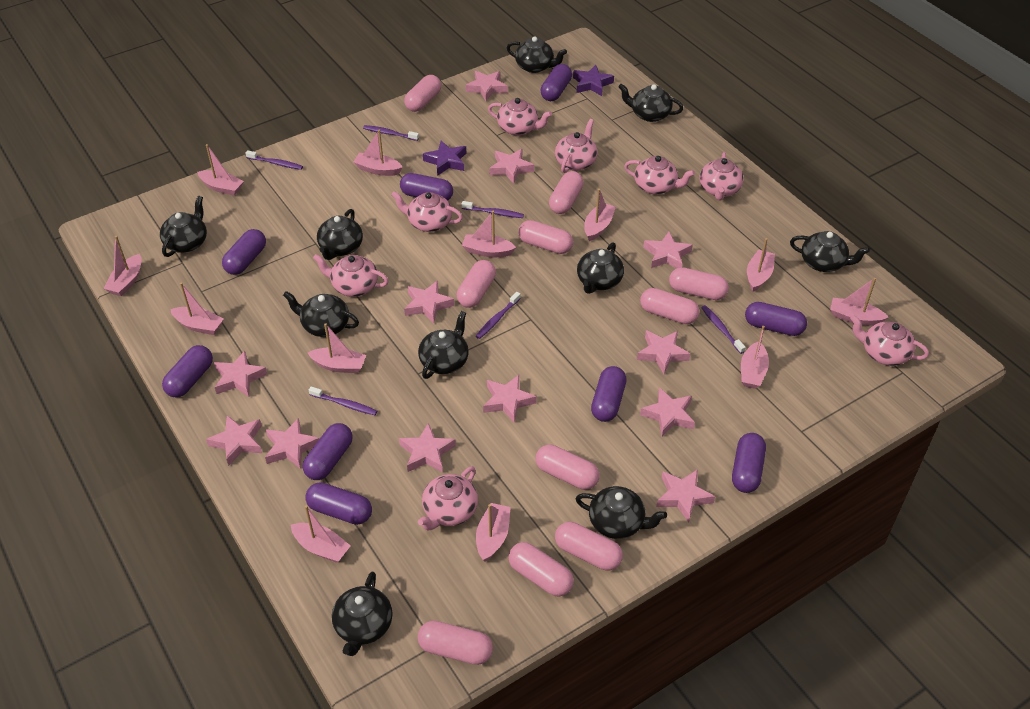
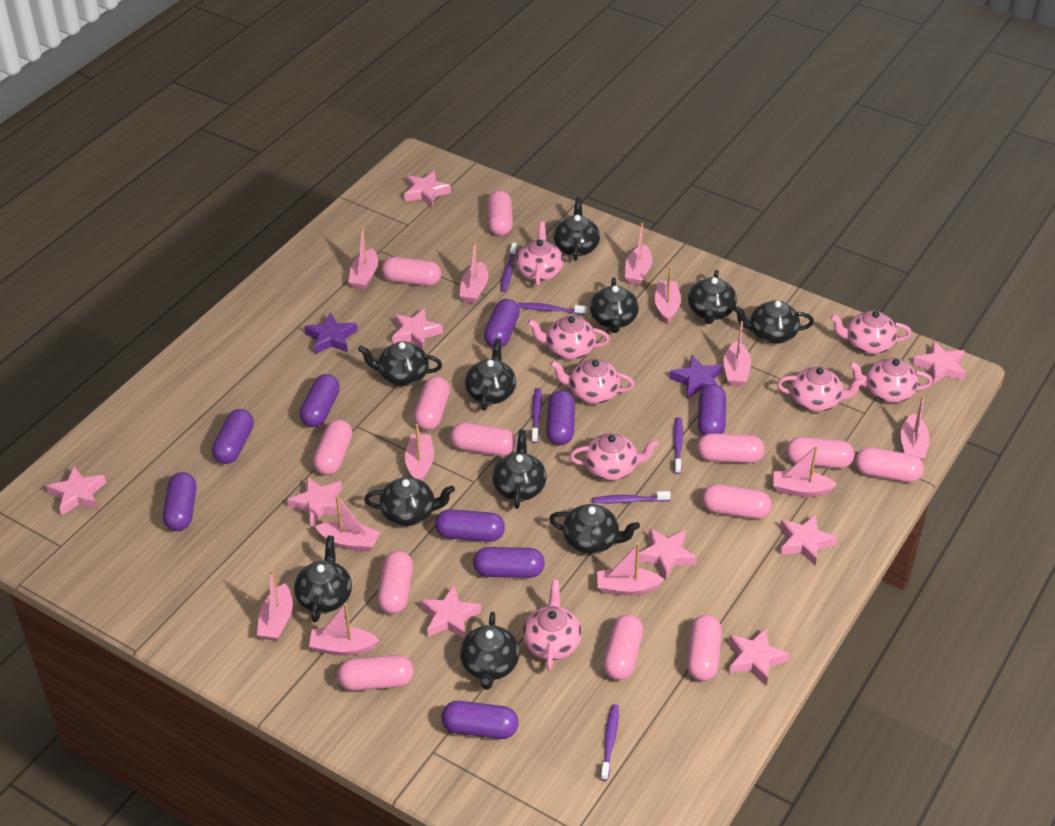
black teapot: 10 -> 11
pink capsule: 10 -> 13
pink star: 12 -> 9

